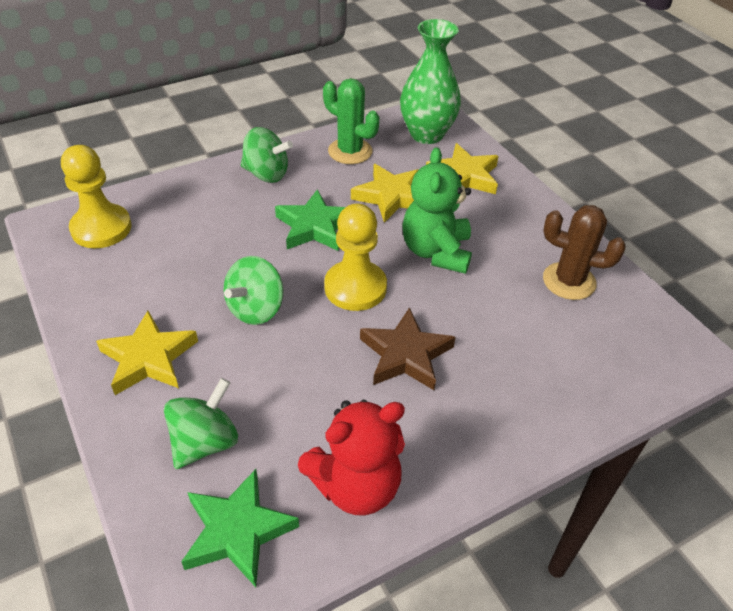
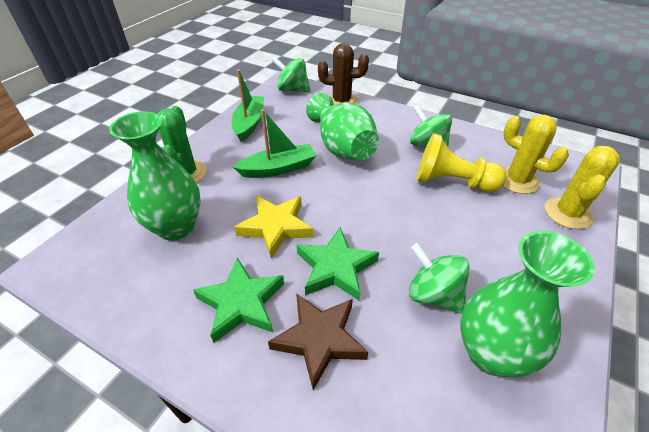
green boat: 0 -> 2
green teddy bear: 1 -> 0
green vase: 1 -> 3
red teddy bear: 1 -> 0
yellow cactus: 0 -> 2
yellow pawn: 2 -> 1
yellow star: 3 -> 1

